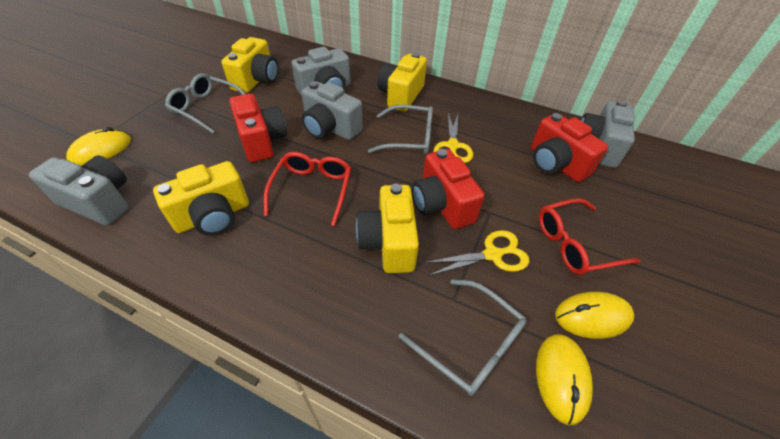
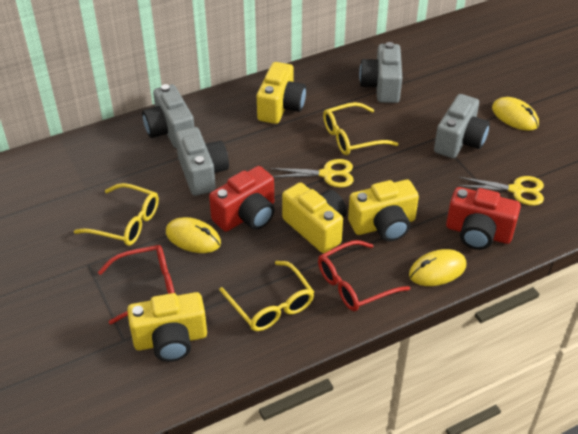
grey glasses: 3 -> 0
red camera: 3 -> 2
yellow glasses: 0 -> 3

